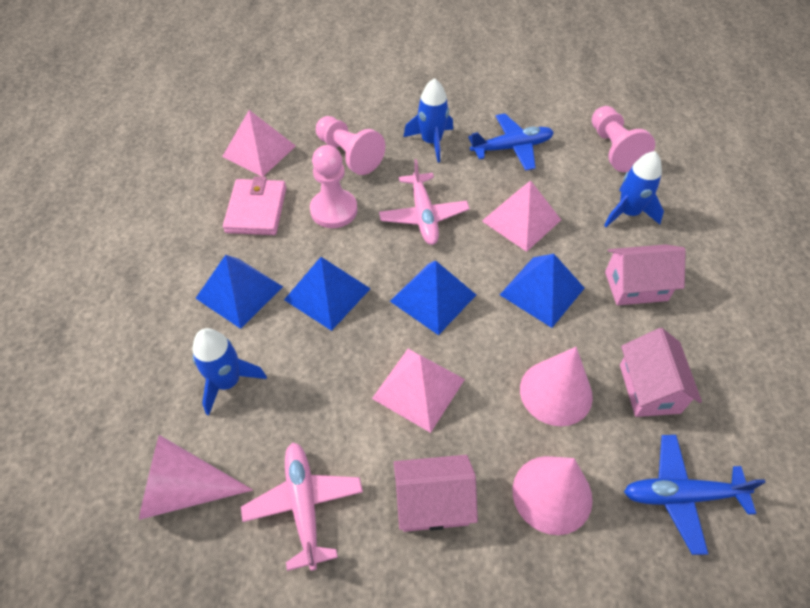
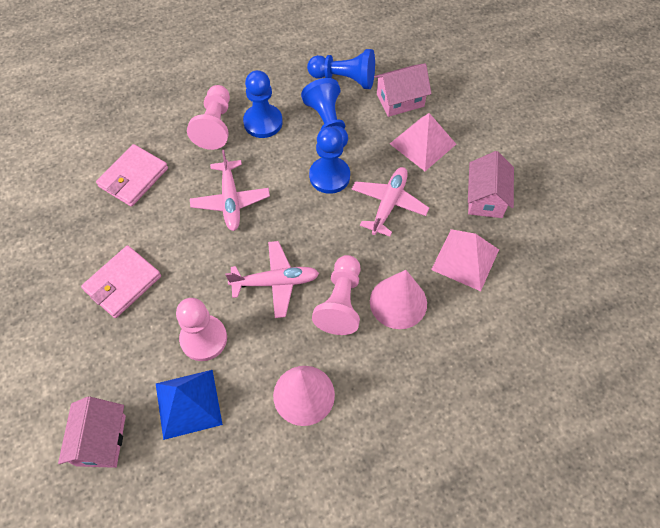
blue pawn: 0 -> 4
blue plane: 2 -> 0
blue pyramid: 4 -> 1
blue rocket: 3 -> 0
pink cone: 3 -> 2
pink plane: 2 -> 3
pink pyramid: 3 -> 2
pink wallet: 1 -> 2

